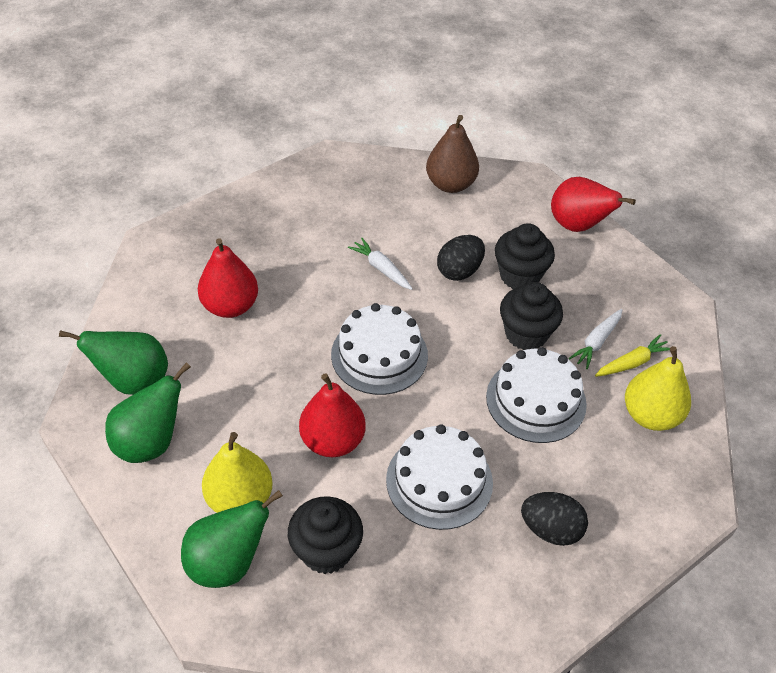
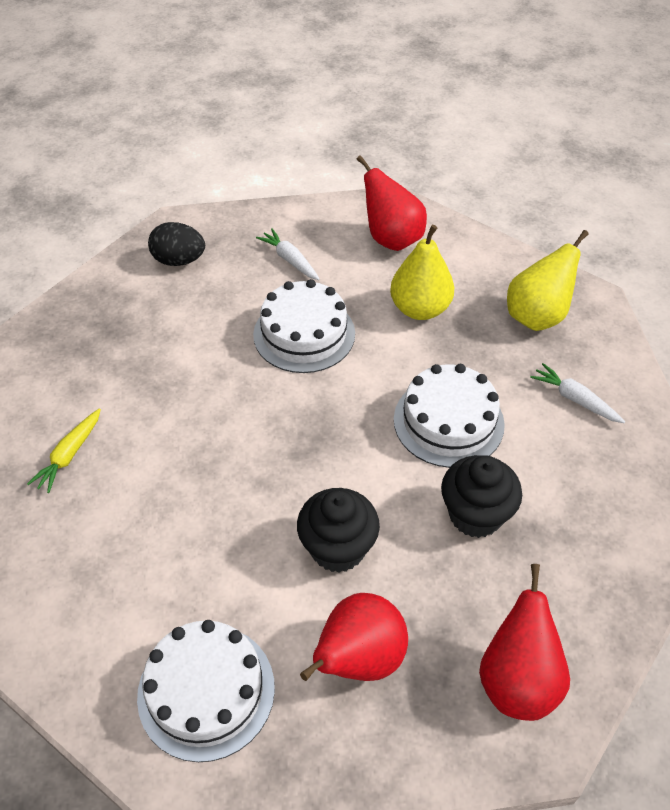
black cupcake: 3 -> 2
black egg: 2 -> 1
brown pear: 1 -> 0
green pear: 3 -> 0

